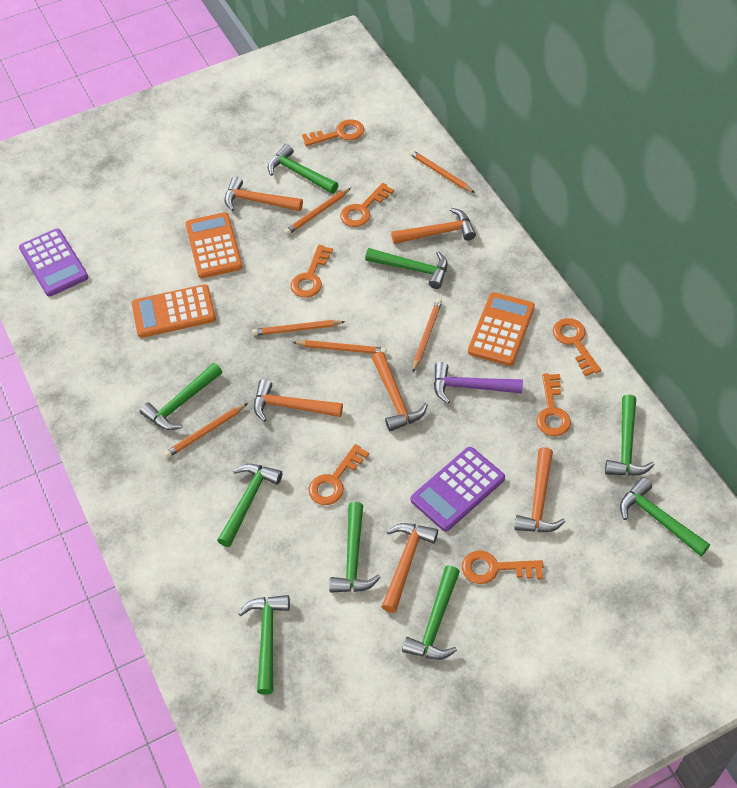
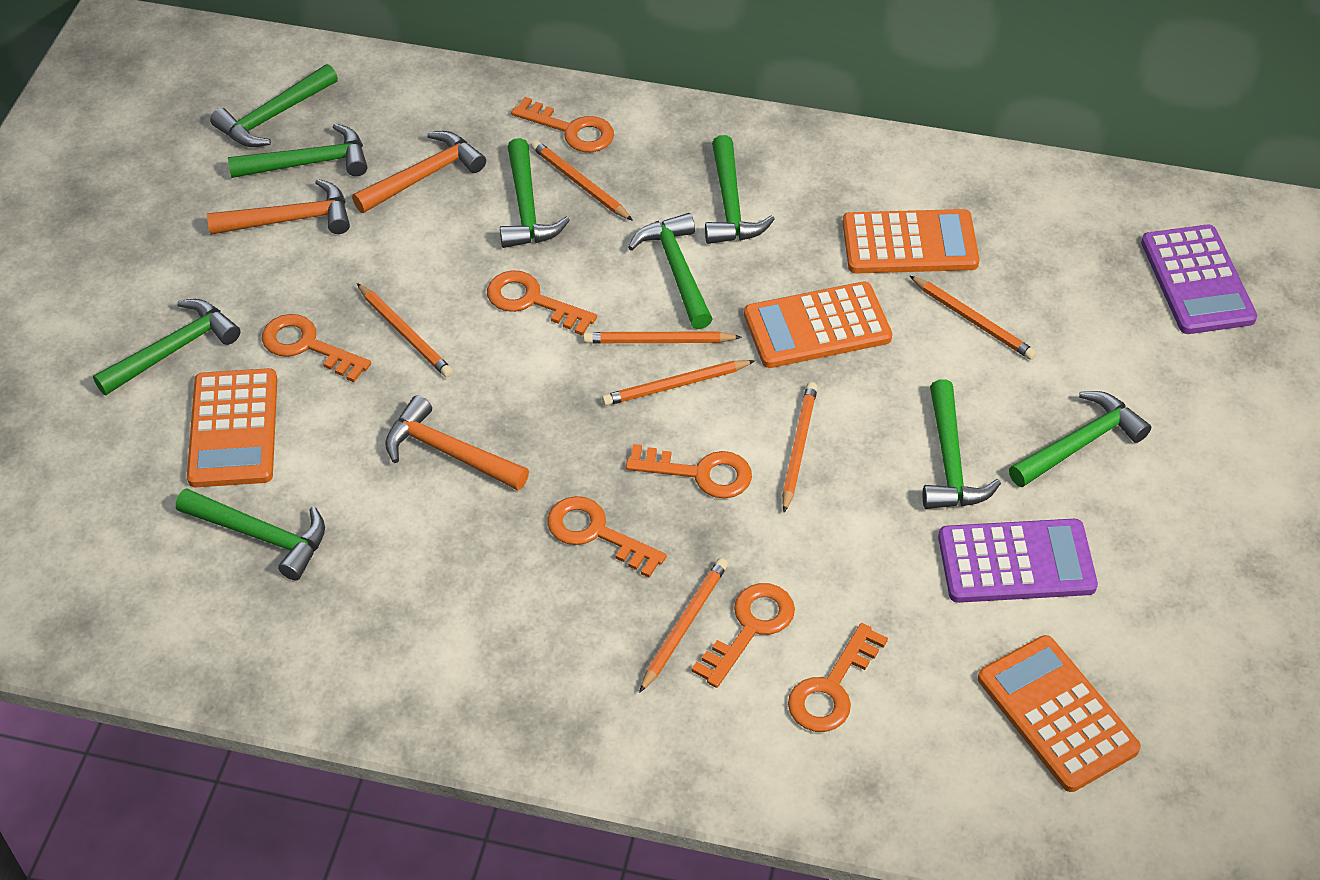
orange calculator: 3 -> 4
orange hammer: 6 -> 3
orange pencil: 6 -> 7
purple hammer: 1 -> 0

